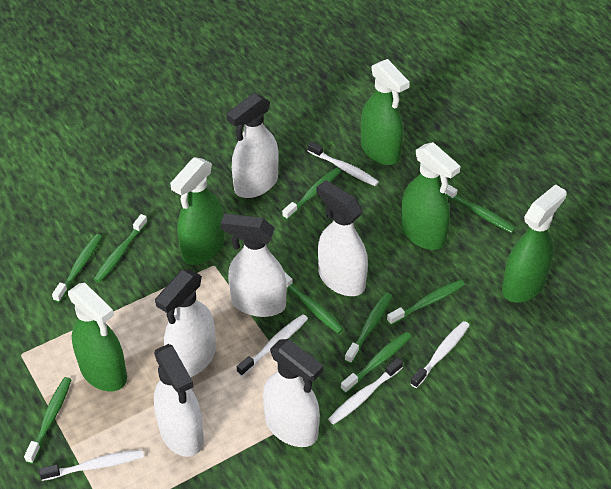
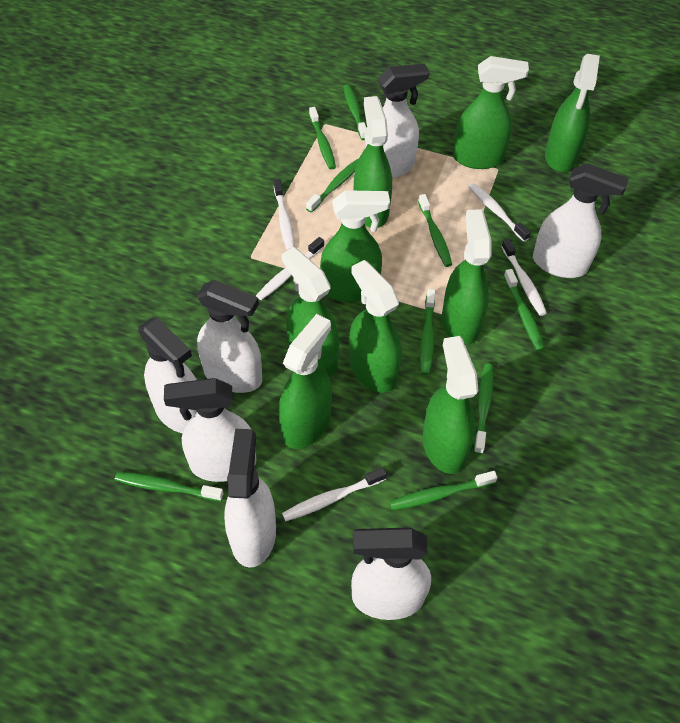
green spray bottle: 5 -> 9
white spray bottle: 6 -> 7

